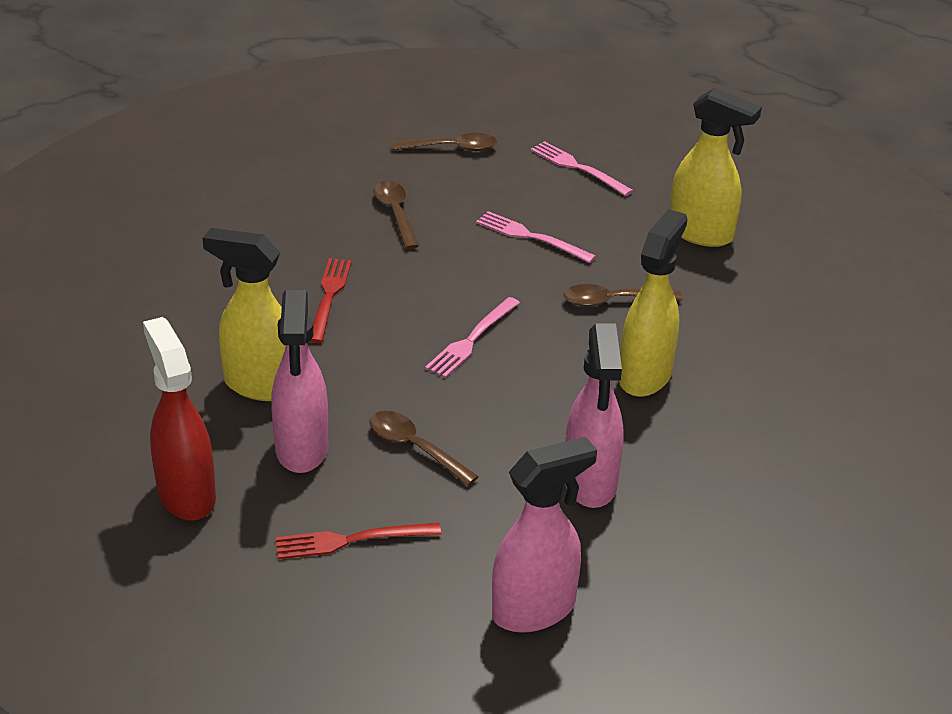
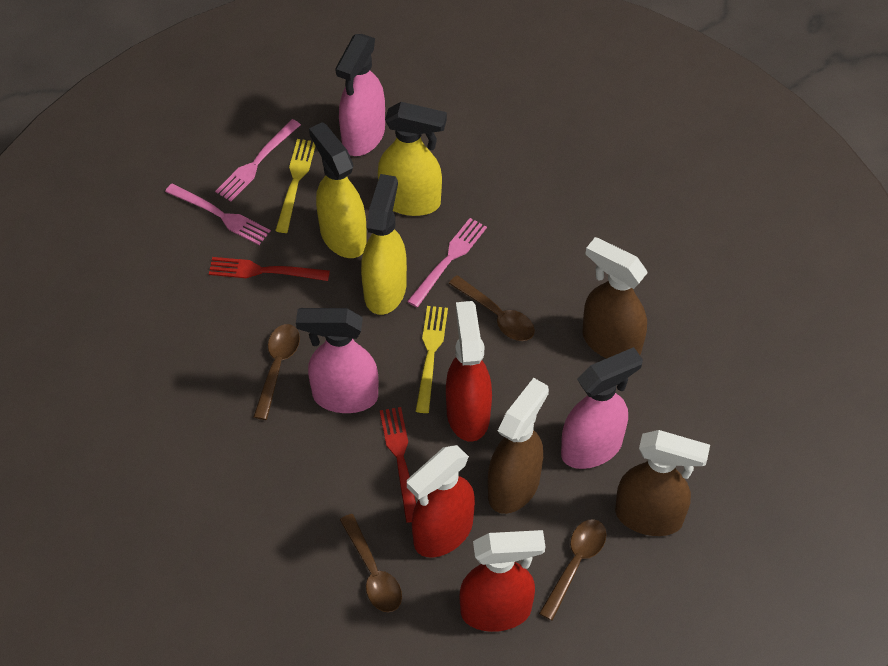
brown spray bottle: 0 -> 3
red spray bottle: 1 -> 3
yellow fork: 0 -> 2

